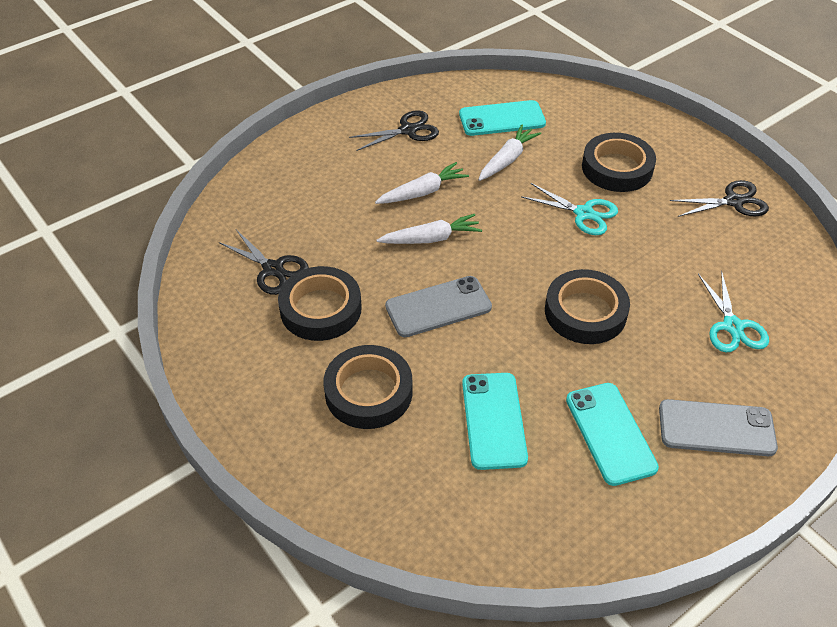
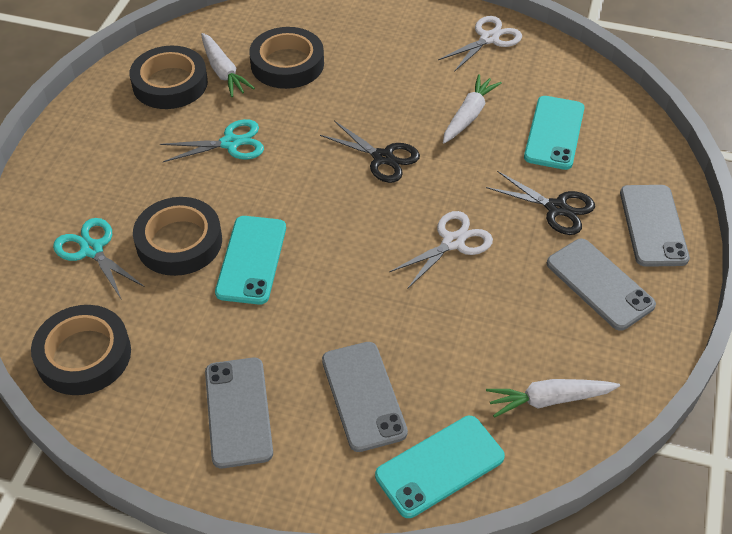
black scissors: 3 -> 2
grey phone: 2 -> 4
white scissors: 0 -> 2

